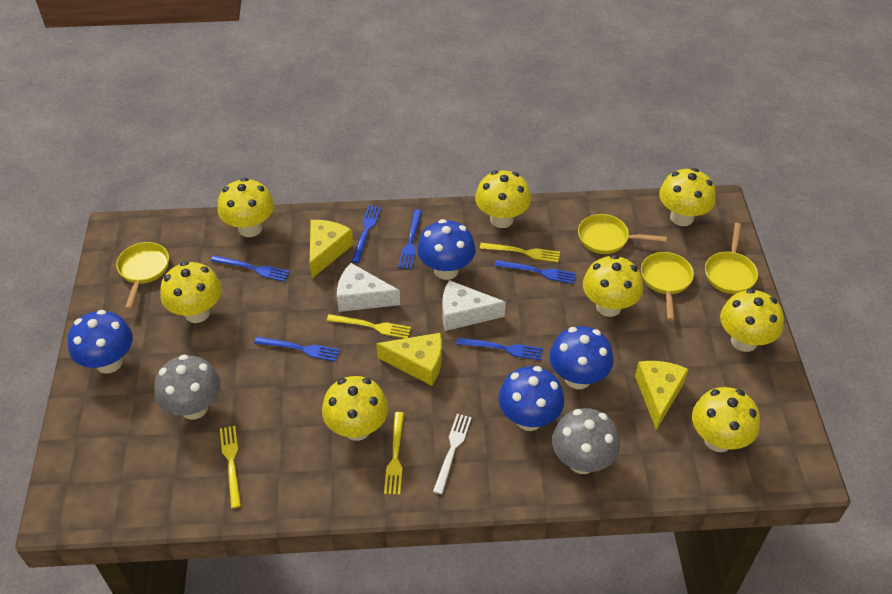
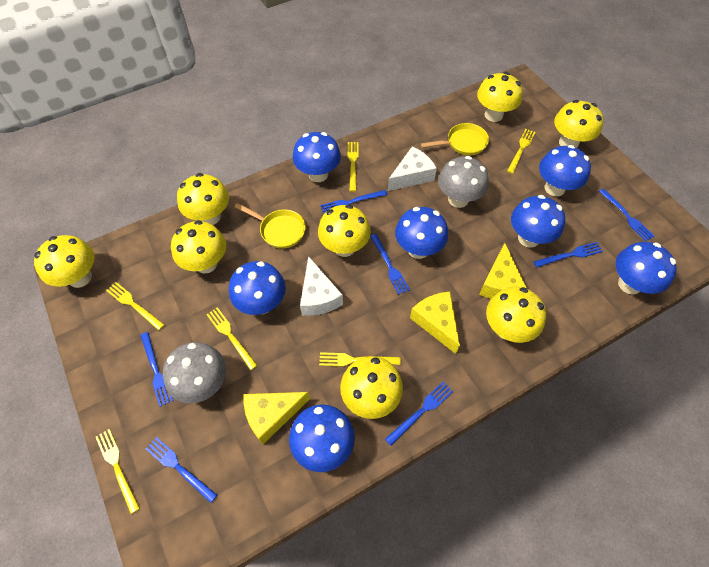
blue fork: 6 -> 7
blue mushroom: 4 -> 7
white fork: 1 -> 0
yellow fork: 4 -> 6
yellow pan: 4 -> 2

